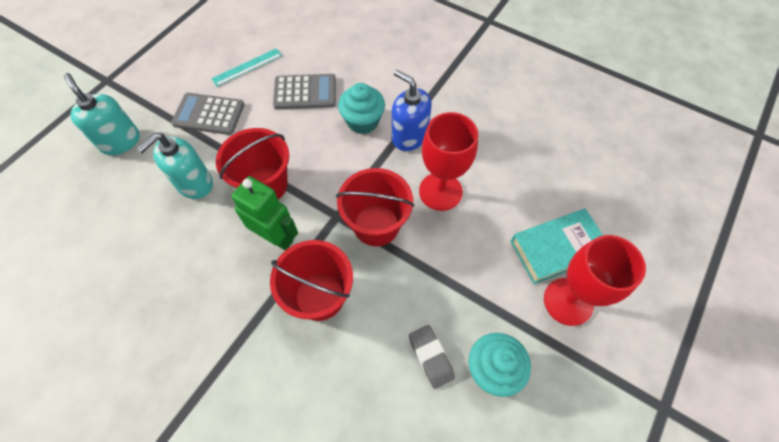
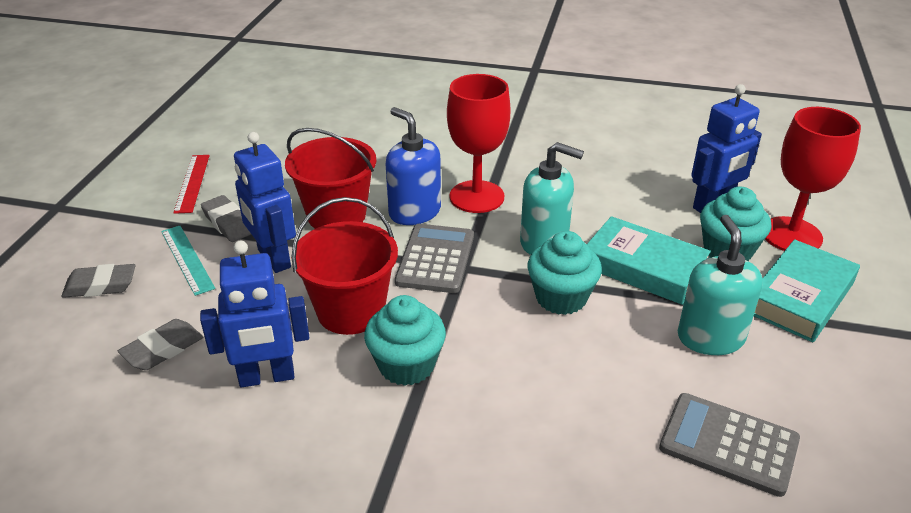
blue robot: 0 -> 3
green robot: 1 -> 0
grey eraser: 1 -> 3
red bucket: 3 -> 2
red ruler: 0 -> 1
turquoise book: 1 -> 2
turquoise cupcake: 2 -> 3

